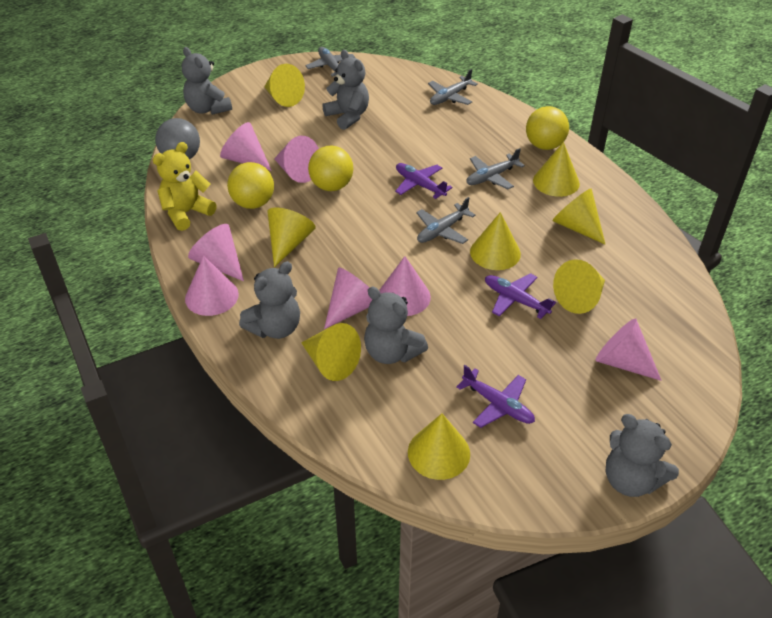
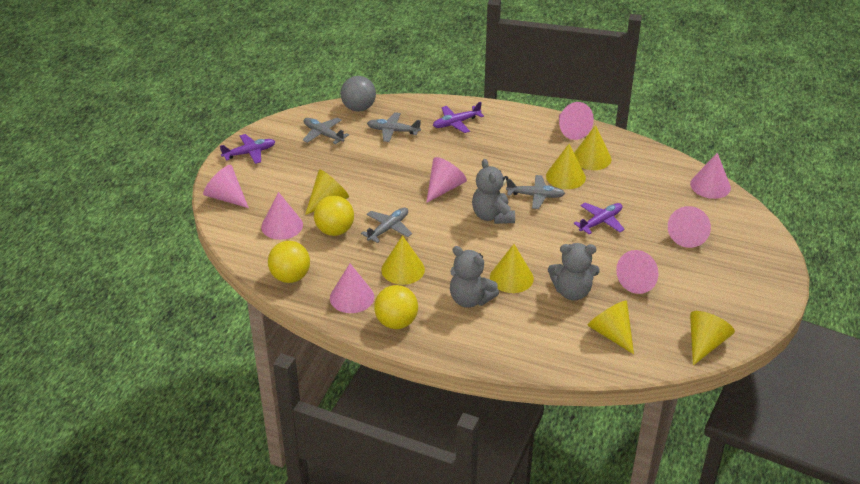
grey teddy bear: 5 -> 3
pink cone: 7 -> 8
yellow cone: 8 -> 7
yellow teddy bear: 1 -> 0

